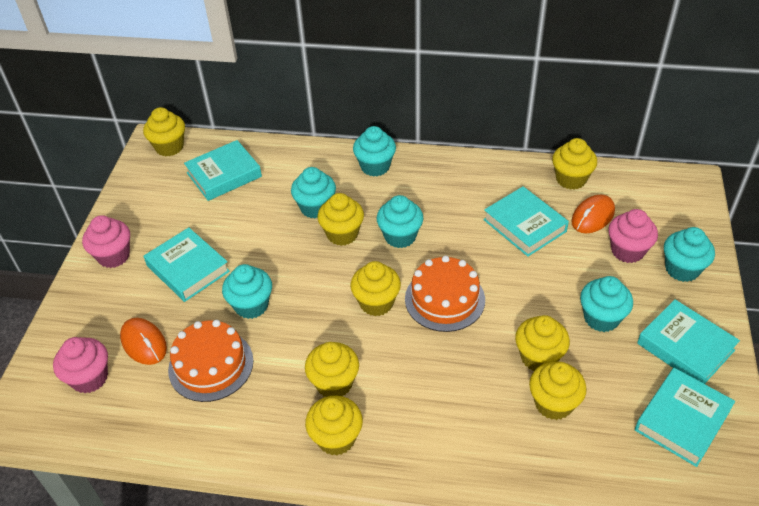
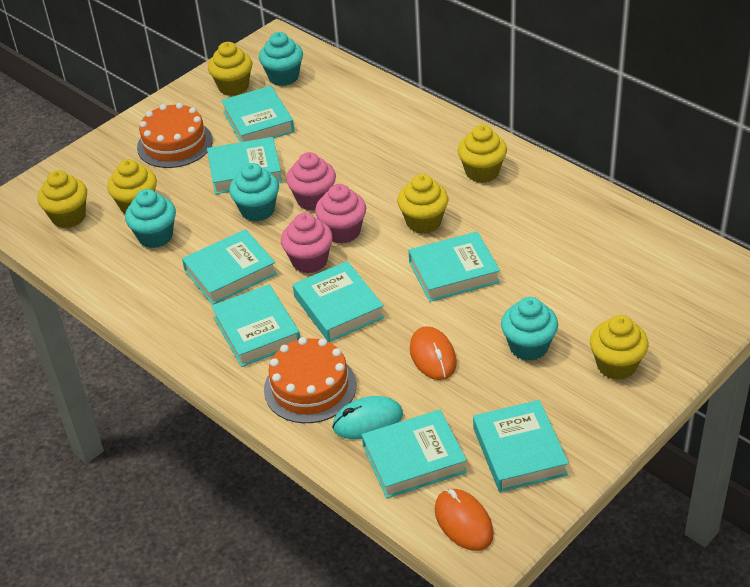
turquoise book: 5 -> 8
turquoise cupcake: 6 -> 4
turquoise mouse: 0 -> 1
yellow cupcake: 8 -> 6

